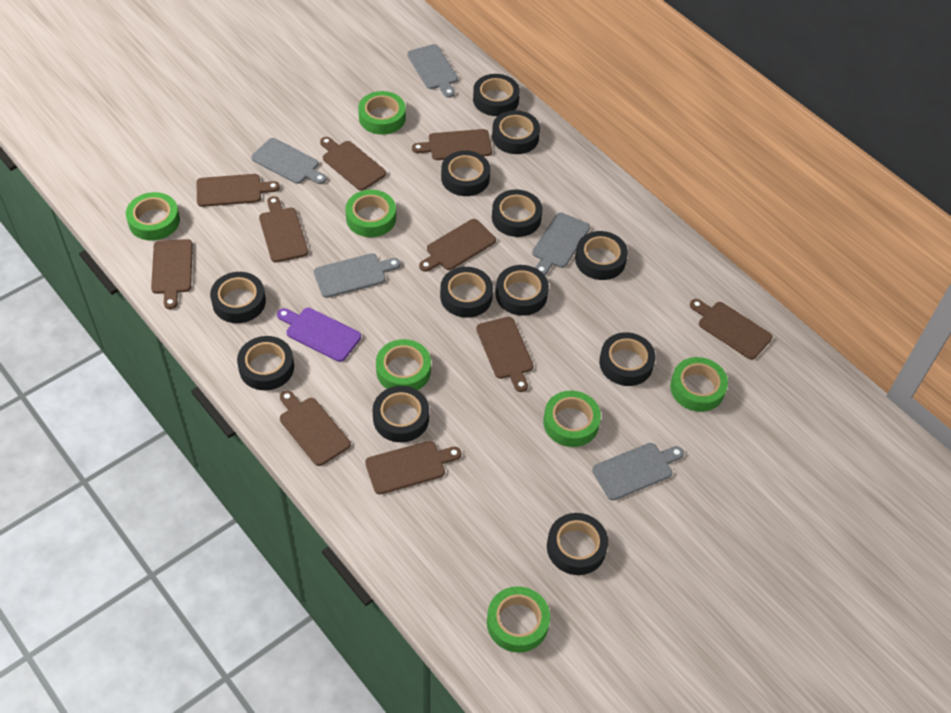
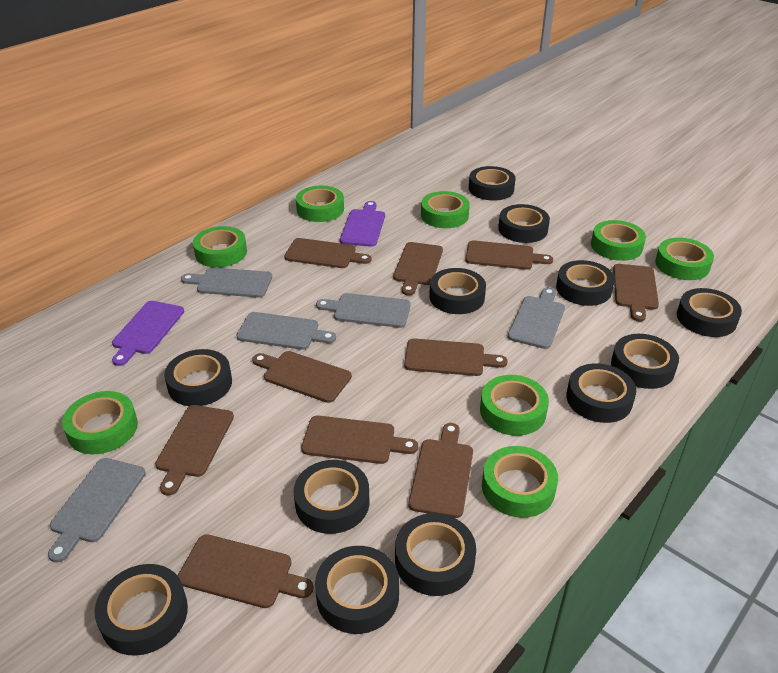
green tape: 7 -> 8
purple cutting board: 1 -> 2

